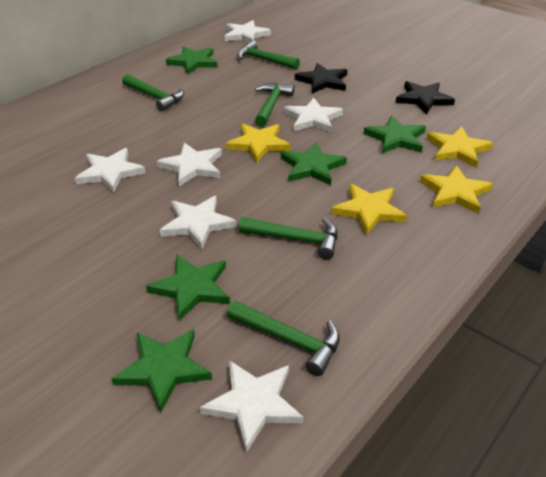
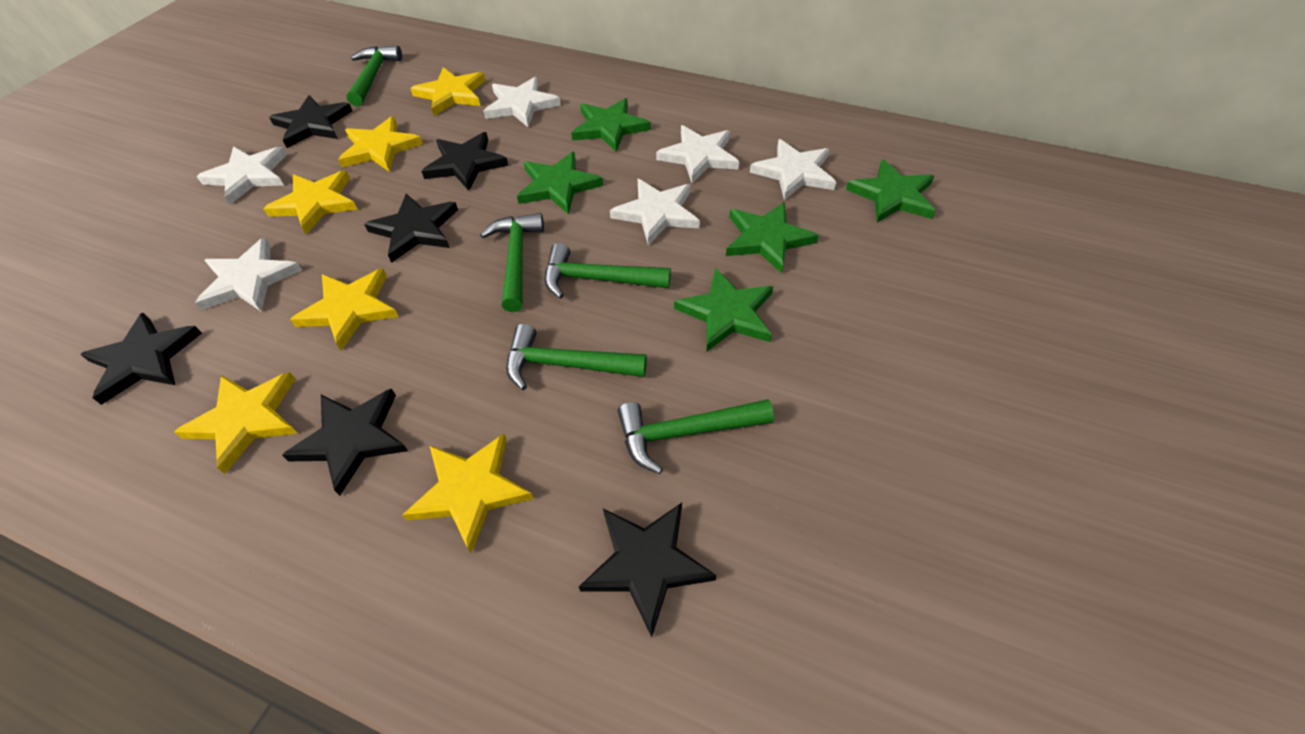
black star: 2 -> 6
yellow star: 4 -> 6

